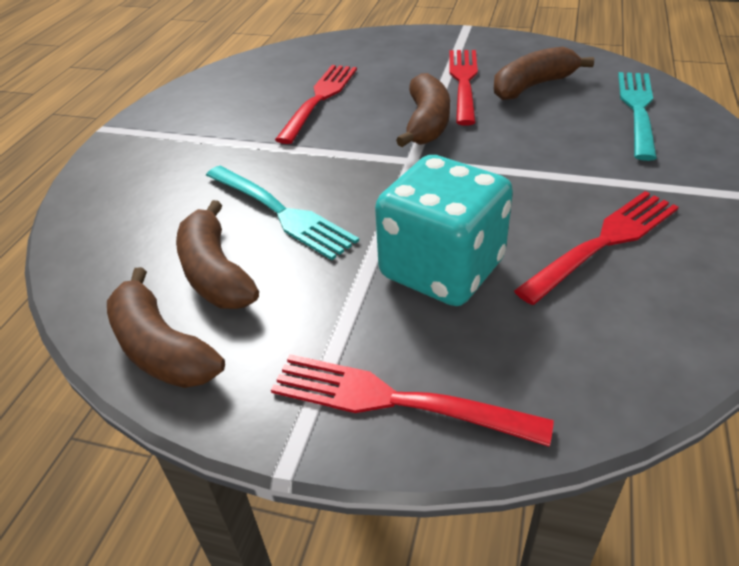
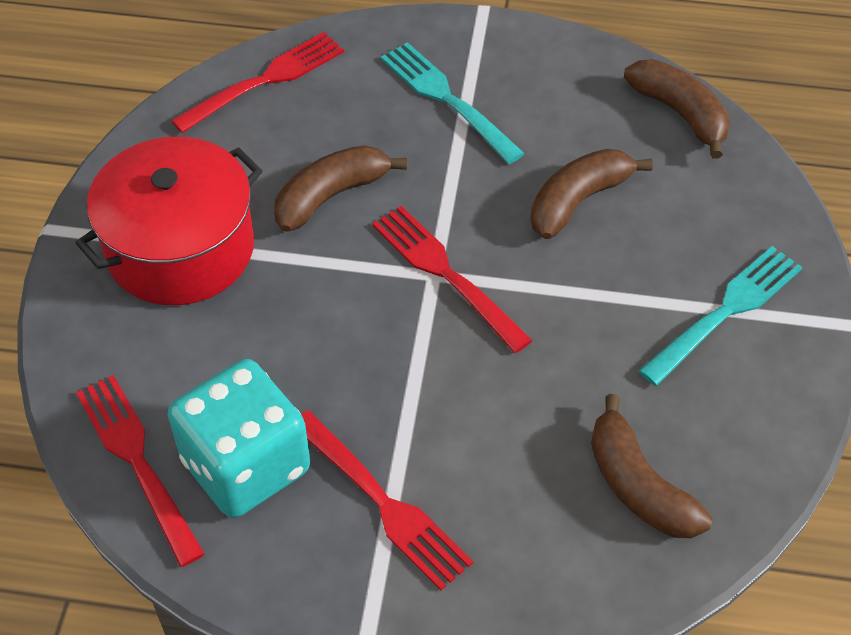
red pot: 0 -> 1

